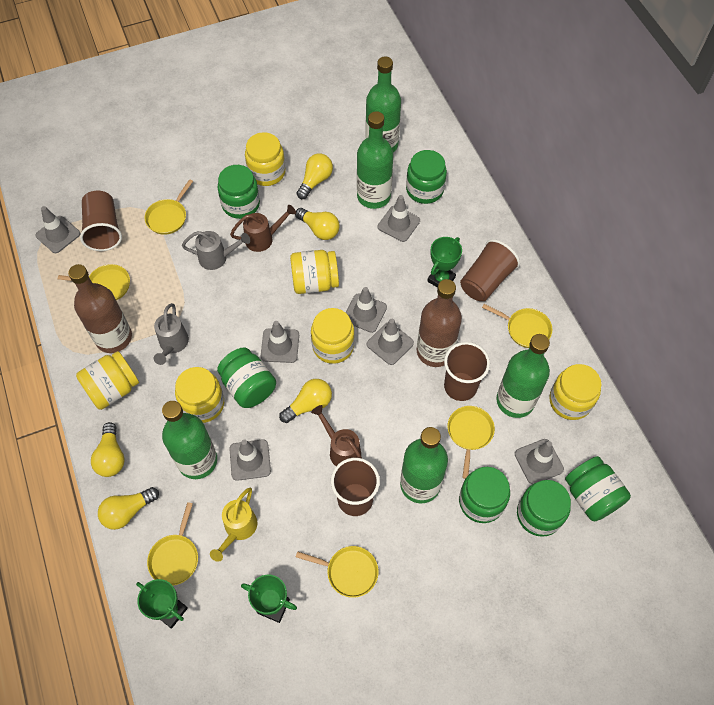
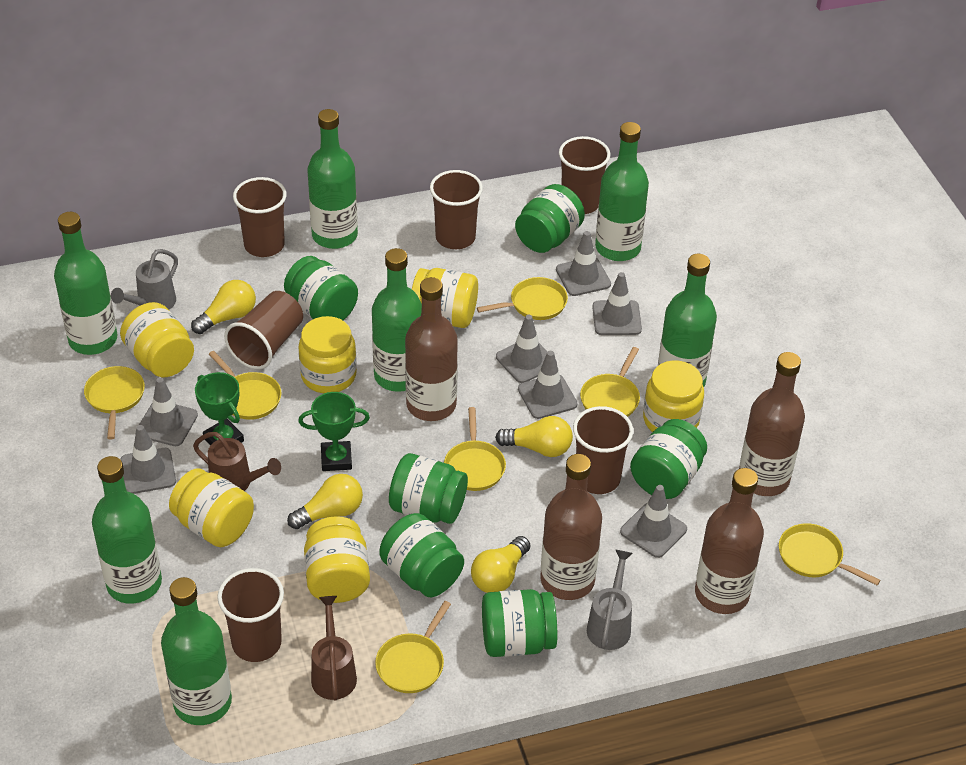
brown bottle: 2 -> 4
brown cup: 4 -> 6
green bottle: 5 -> 7
green trophy: 3 -> 2
yellow light bulb: 5 -> 4
yellow pan: 6 -> 7
yellow watering can: 1 -> 0

